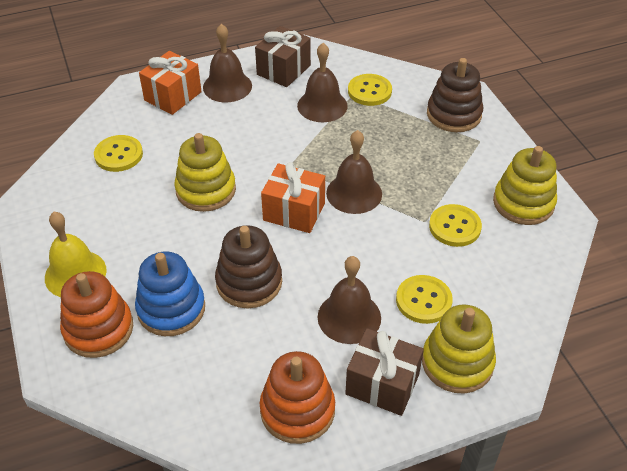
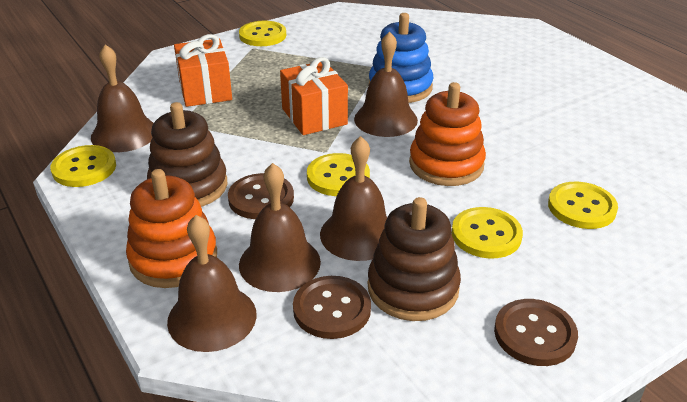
brown bell: 4 -> 5
brown button: 0 -> 3
brown gift: 2 -> 0
yellow bell: 1 -> 0
yellow button: 4 -> 5
yellow stacking toy: 3 -> 0

